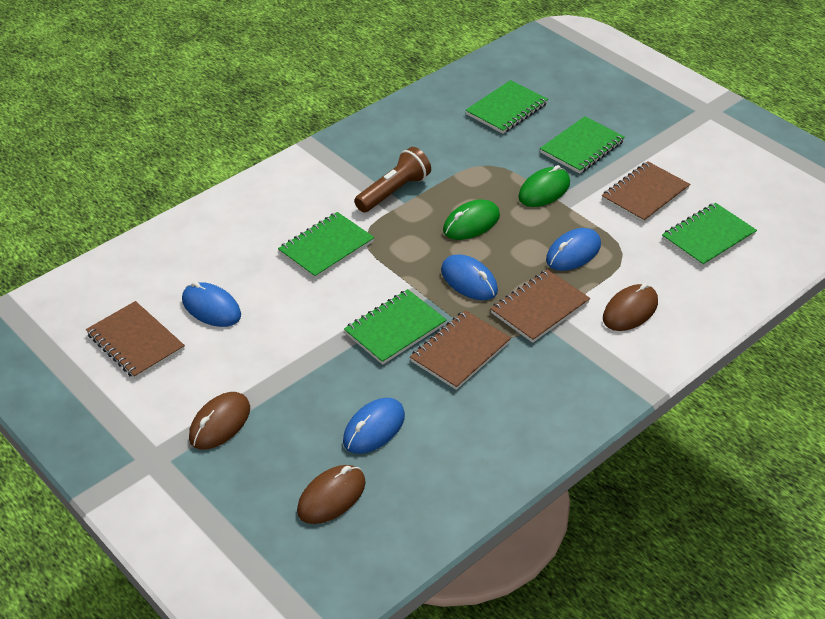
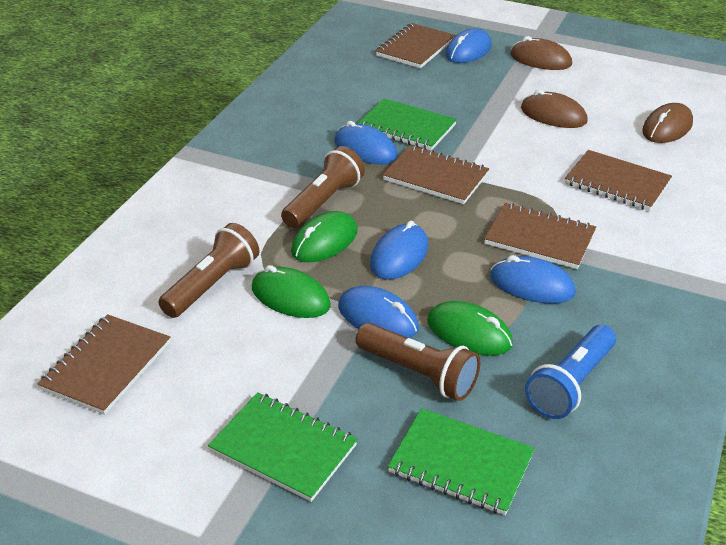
blue flashlight: 0 -> 1
blue mouse: 4 -> 5
brown flashlight: 1 -> 3
brown notebook: 4 -> 5
green mouse: 2 -> 3
green notebook: 5 -> 3

